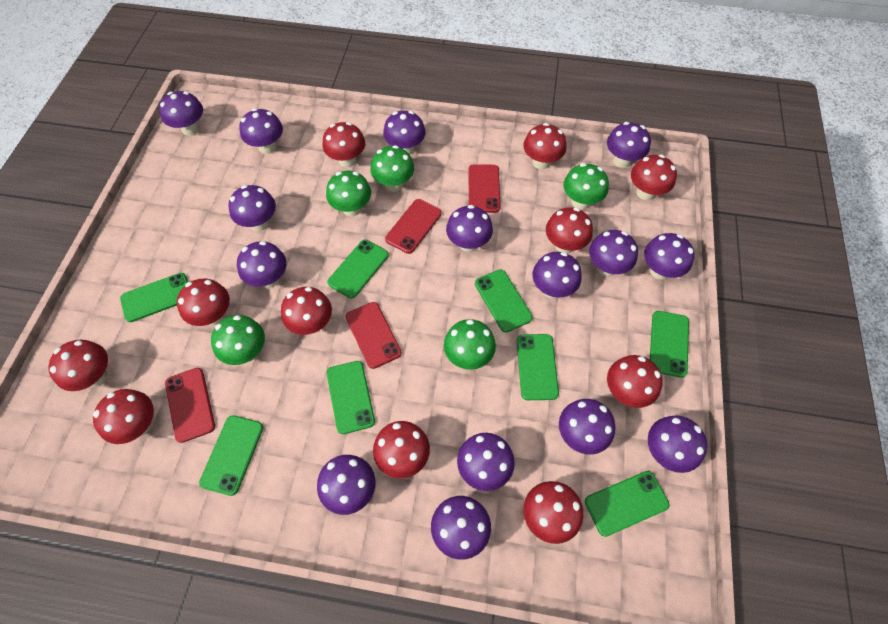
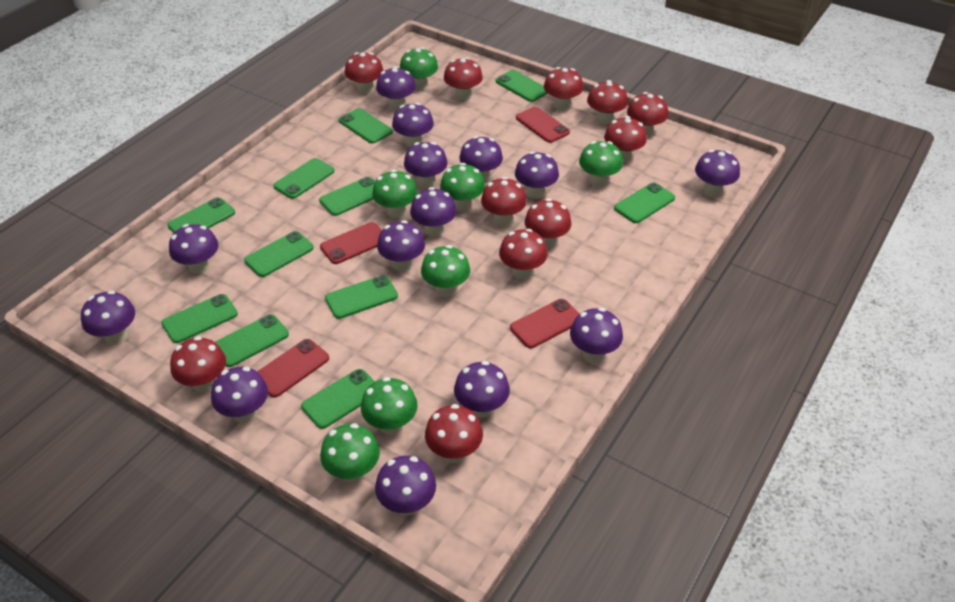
green mushroom: 5 -> 7
green phone: 8 -> 11
purple mushroom: 15 -> 14

